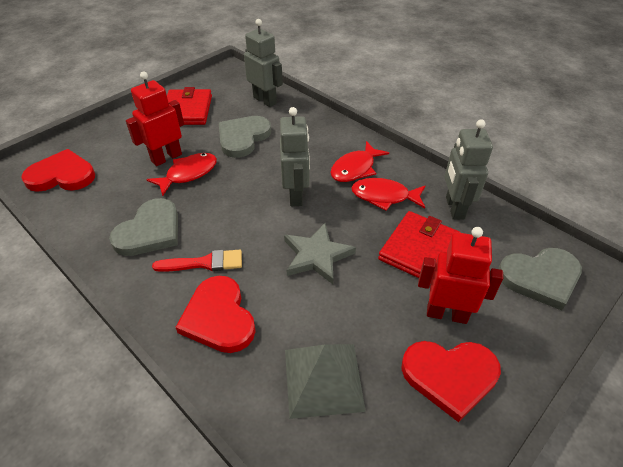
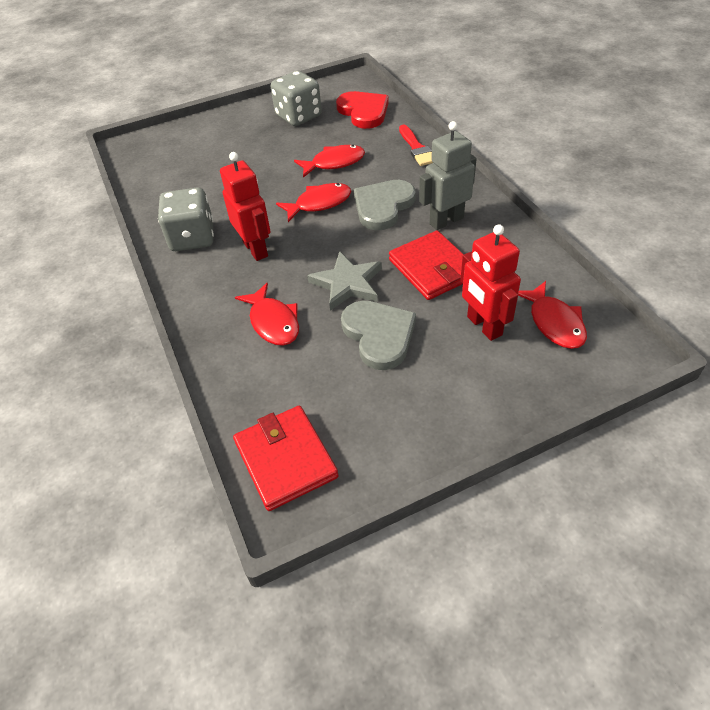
grey dice: 0 -> 2
grey heart: 3 -> 2
grey pyramid: 1 -> 0
grey robot: 3 -> 1
red fish: 3 -> 4
red heart: 3 -> 1

